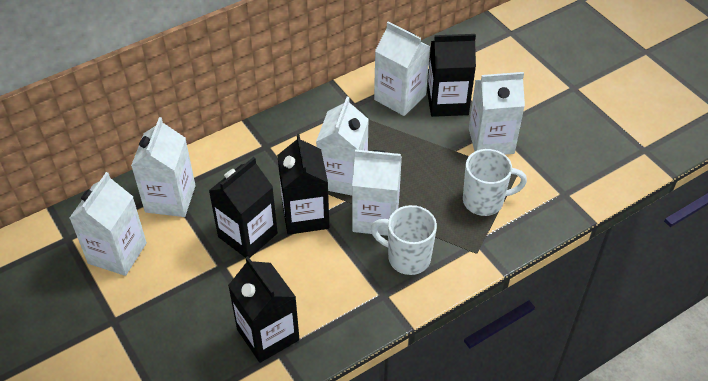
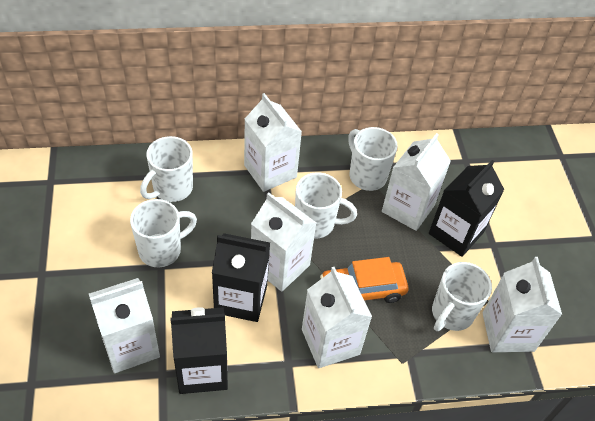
black carton: 4 -> 3
orange car: 0 -> 1
white mug: 2 -> 5

